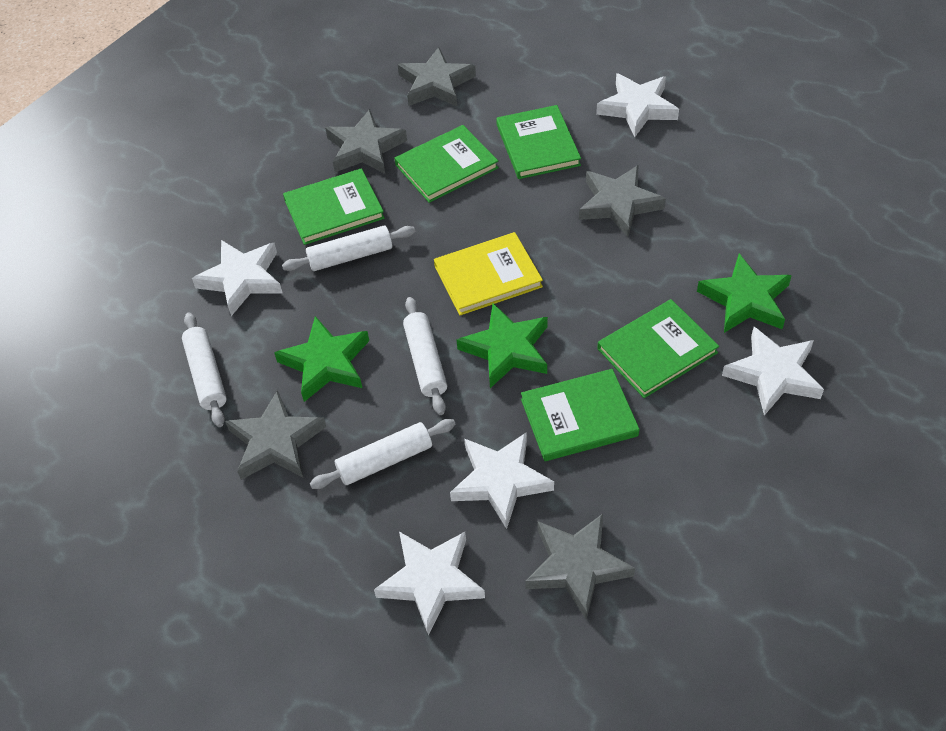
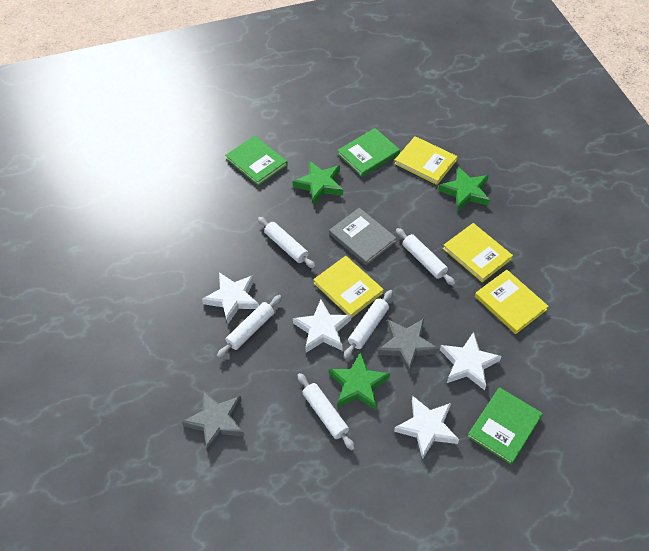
green book: 5 -> 3
grey book: 0 -> 1
grey star: 5 -> 2
white rolling pin: 4 -> 5
white star: 5 -> 4
yellow book: 1 -> 4

